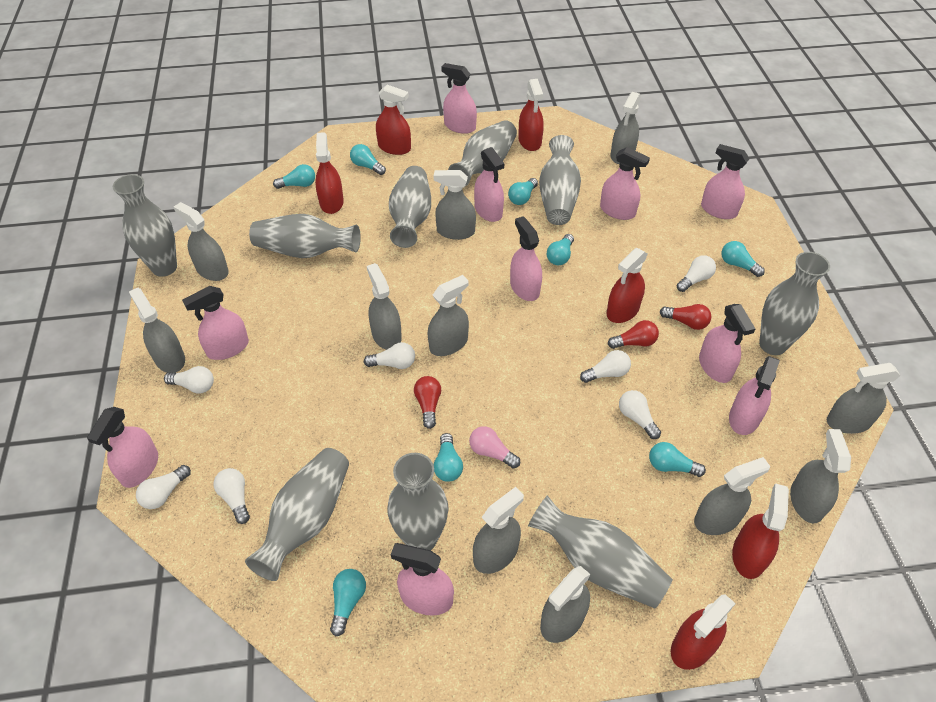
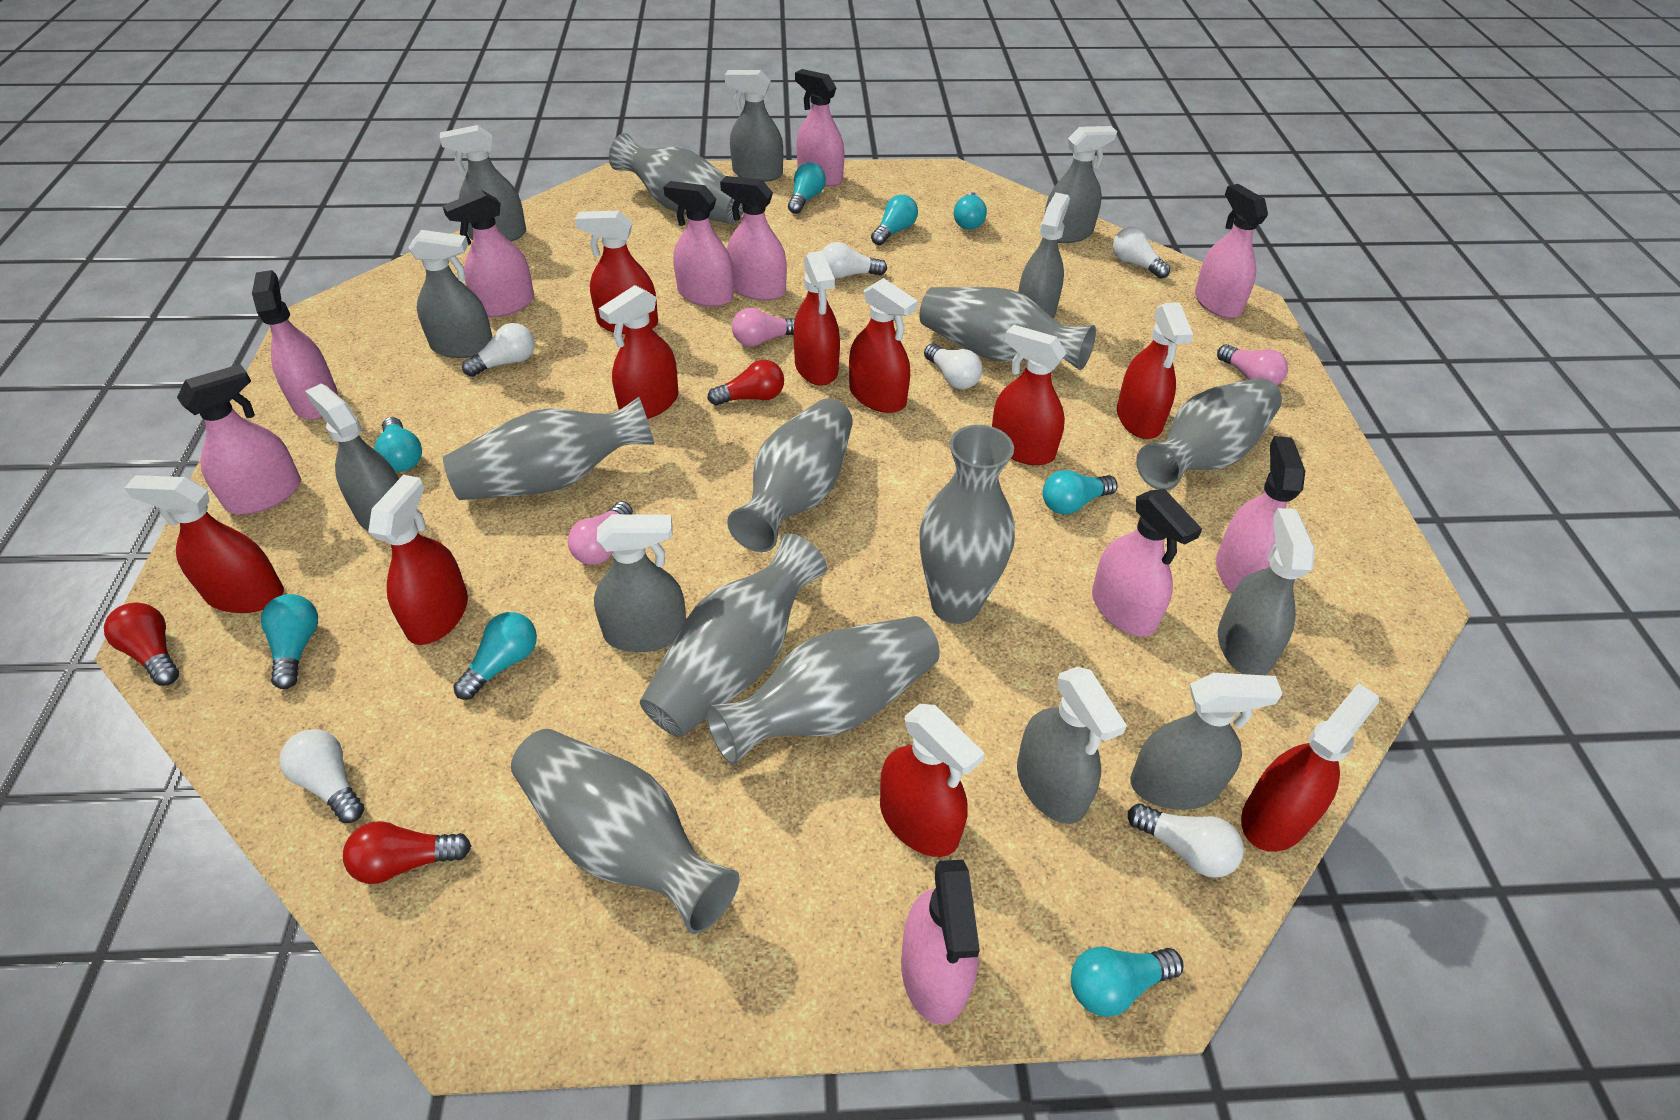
grey spray bottle: 11 -> 10
pink light bulb: 1 -> 3
red spray bottle: 6 -> 10
white light bulb: 7 -> 6

